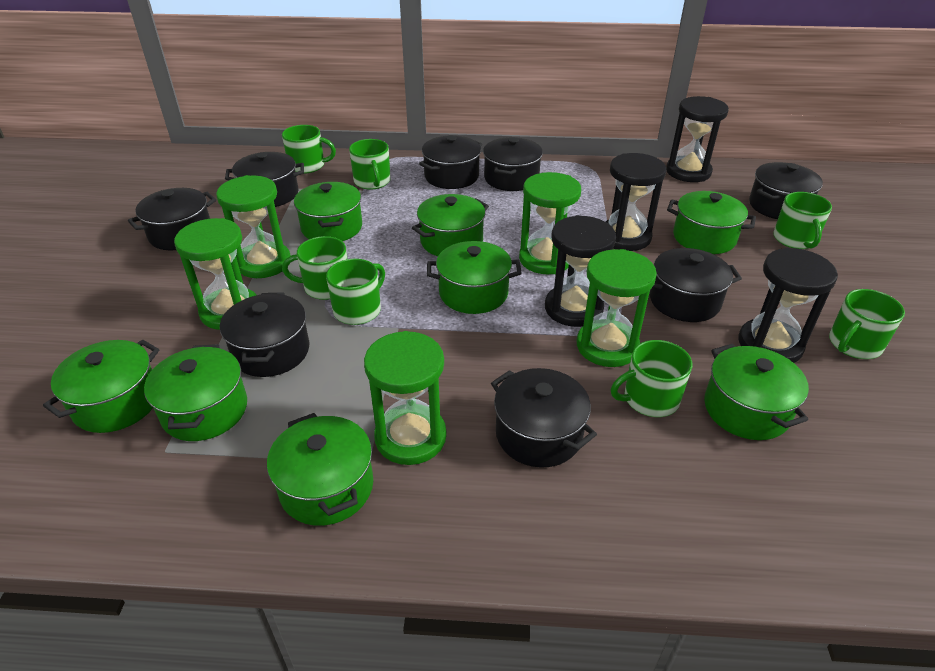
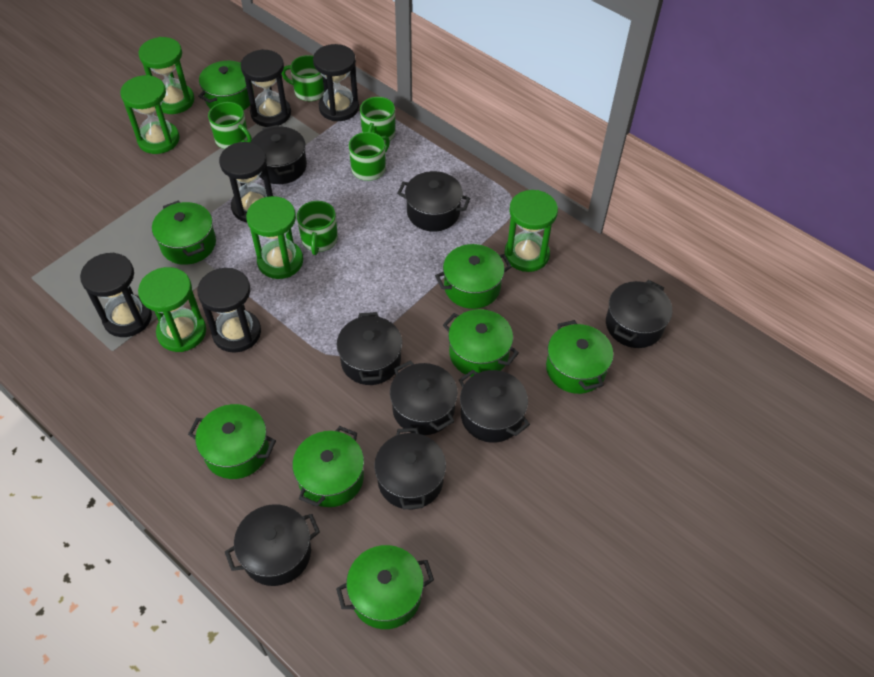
black hourglass: 4 -> 5
green mug: 7 -> 5

